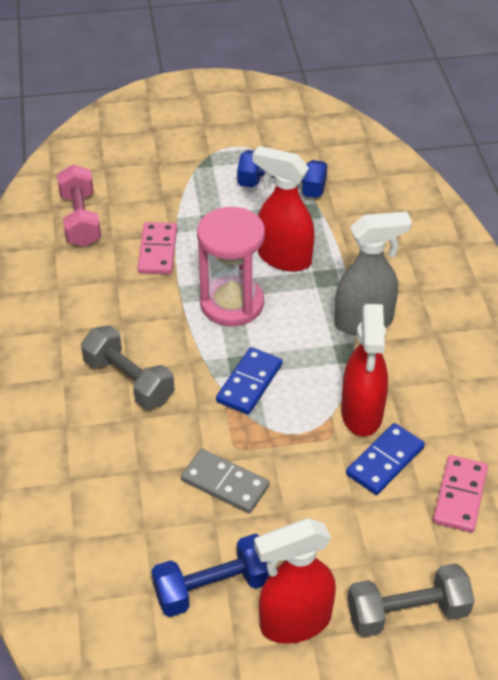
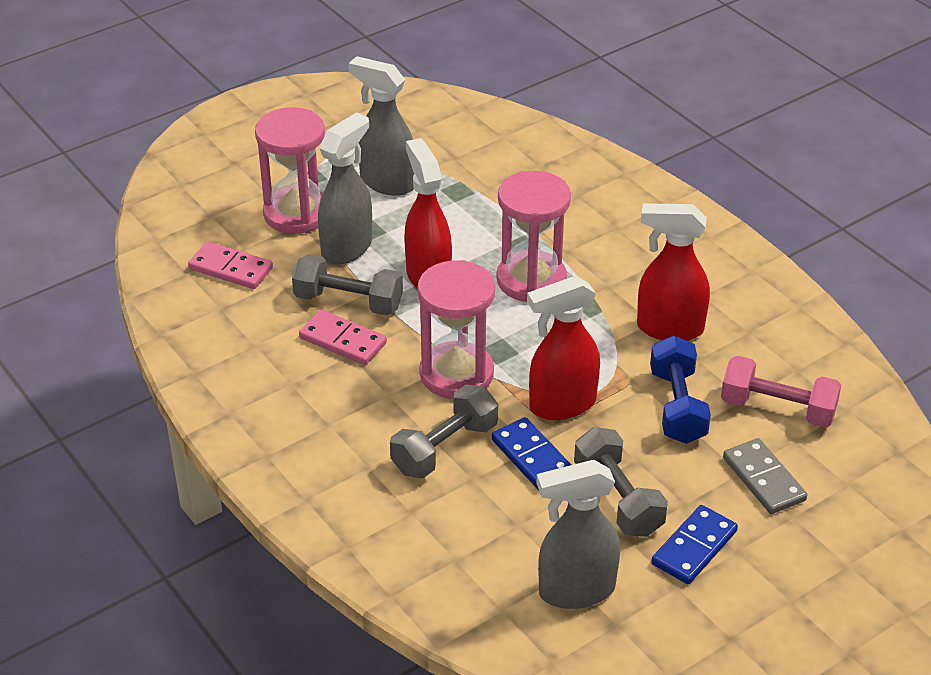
blue dumbbell: 2 -> 1
grey dumbbell: 2 -> 3
grey spray bottle: 1 -> 3
pink hourglass: 1 -> 3

